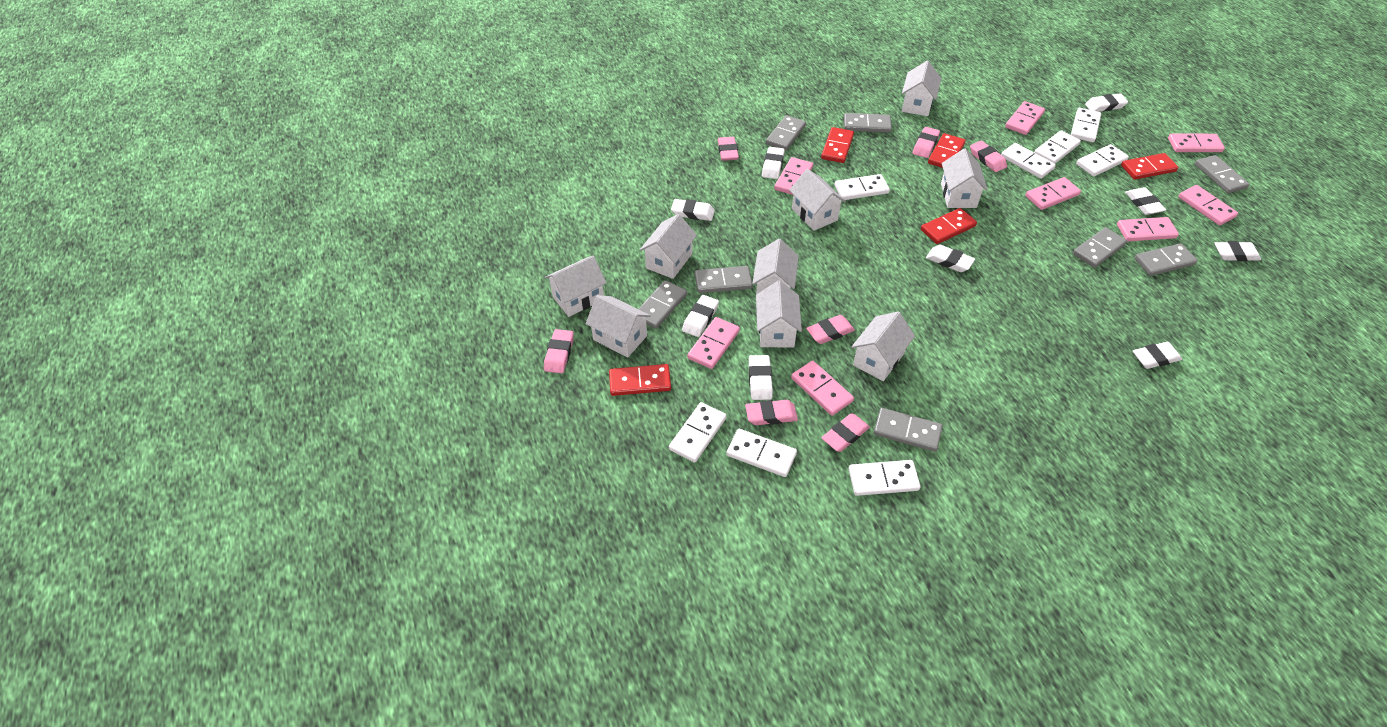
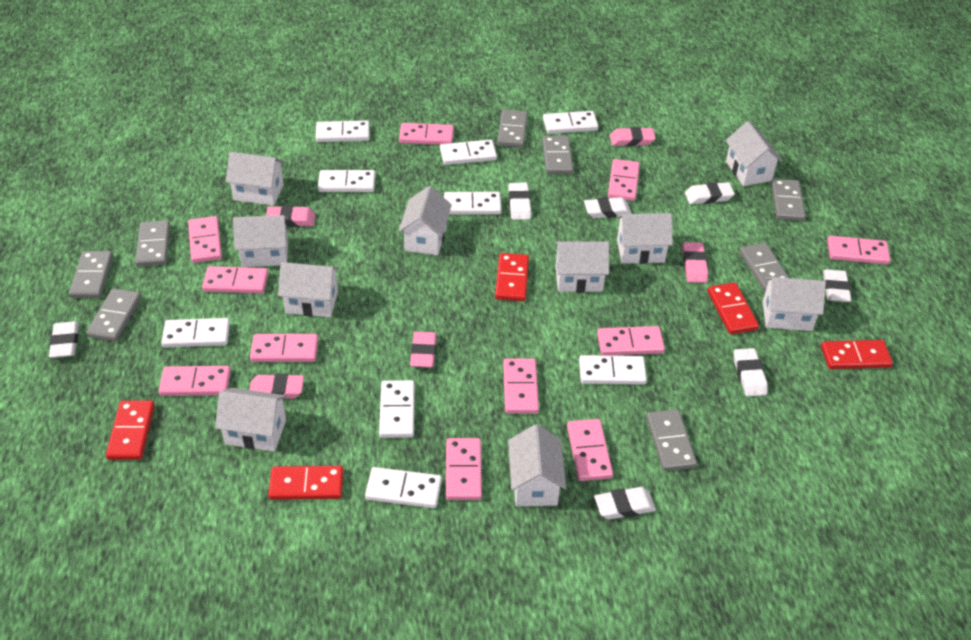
pink domino: 8 -> 11
pink eraser: 7 -> 5
white domino: 8 -> 9
white eraser: 9 -> 7
white house: 9 -> 10

